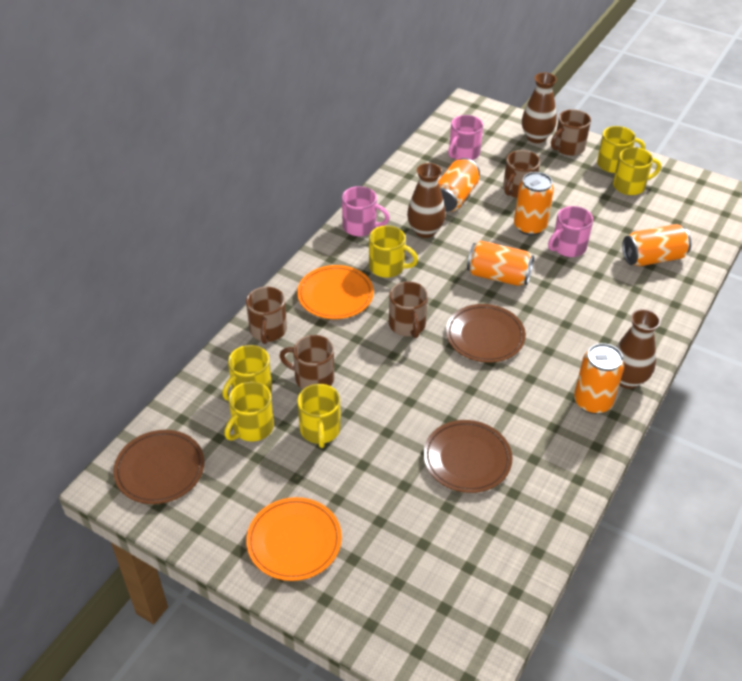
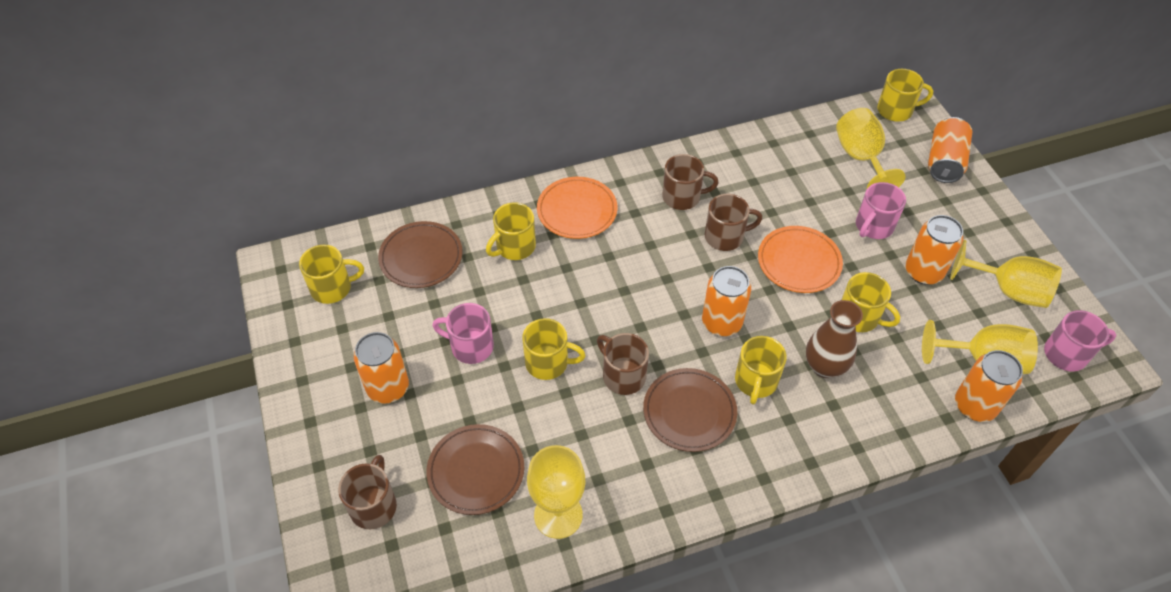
brown mug: 5 -> 4
brown vase: 3 -> 1
yellow goblet: 0 -> 4

